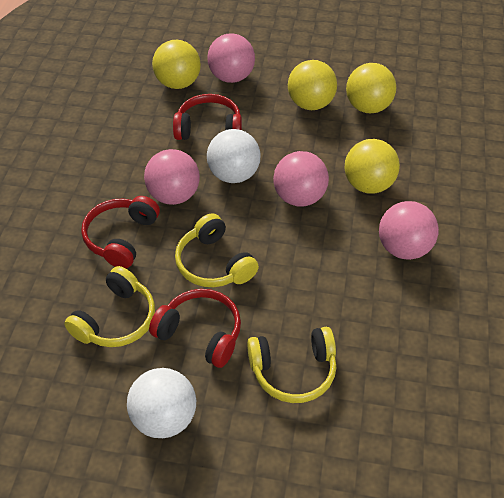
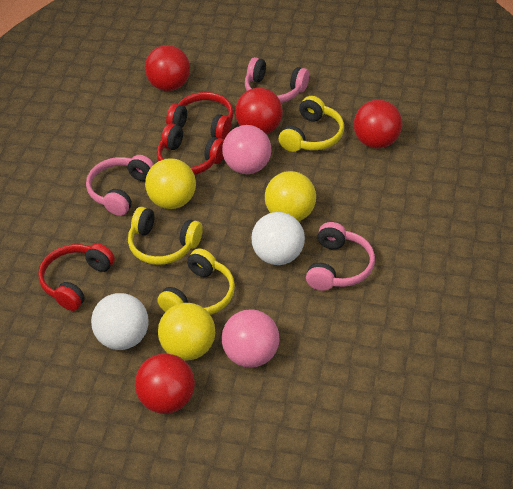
pink ball: 4 -> 2
pink headphones: 0 -> 3
red ball: 0 -> 4
yellow ball: 4 -> 3

